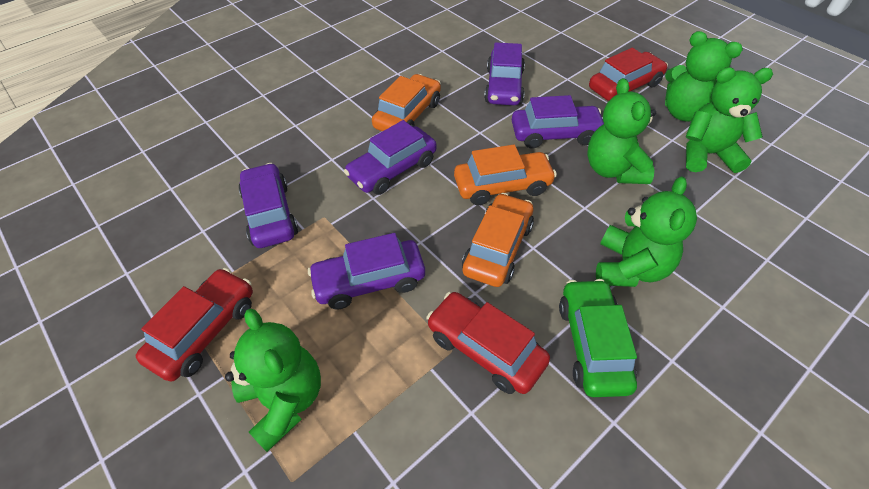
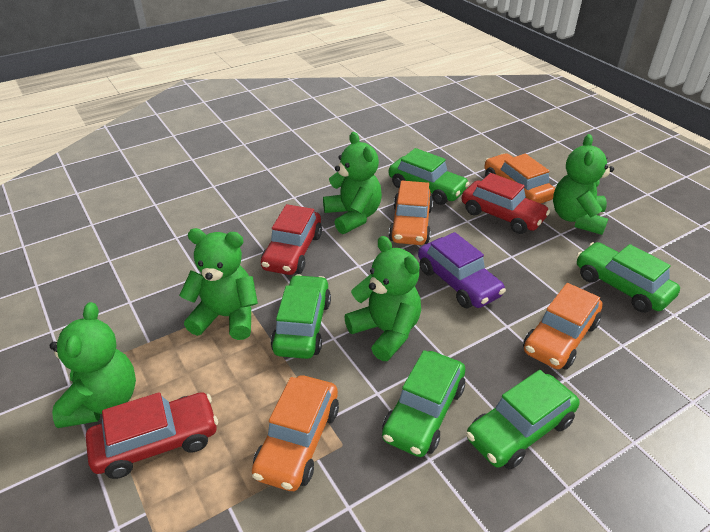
green car: 1 -> 5
orange car: 3 -> 4
purple car: 5 -> 1

